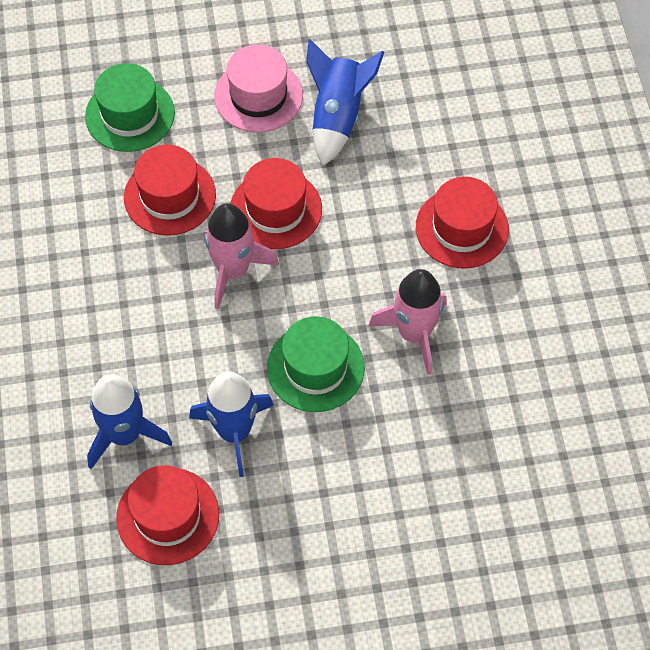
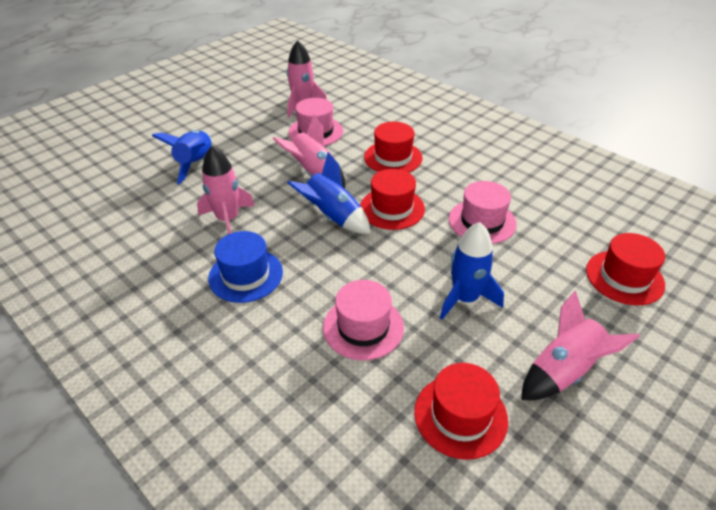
blue hat: 0 -> 1
green hat: 2 -> 0
pink hat: 1 -> 3
pink rocket: 2 -> 4

